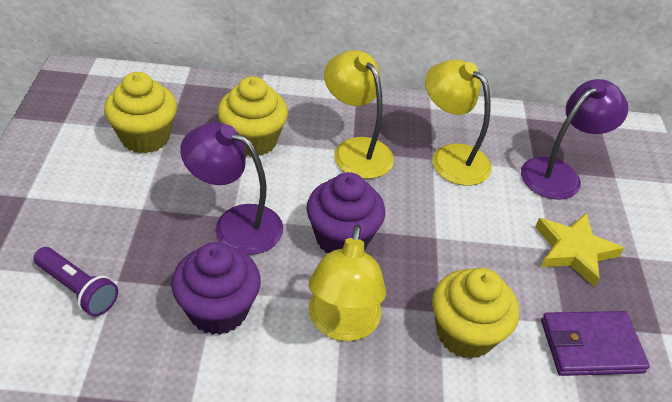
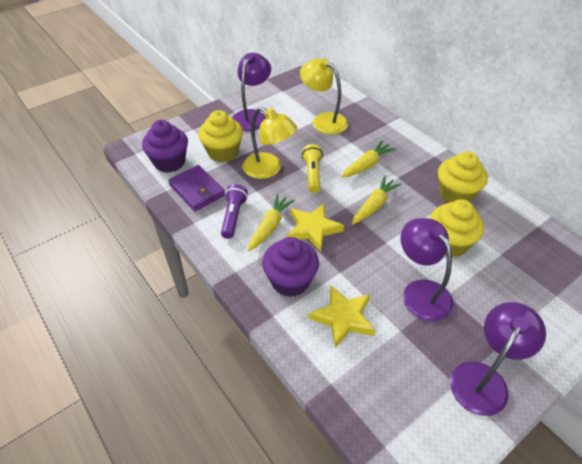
purple lamp: 2 -> 3
yellow carrot: 0 -> 3
yellow flashlight: 0 -> 1
yellow lamp: 3 -> 2
yellow star: 1 -> 2

